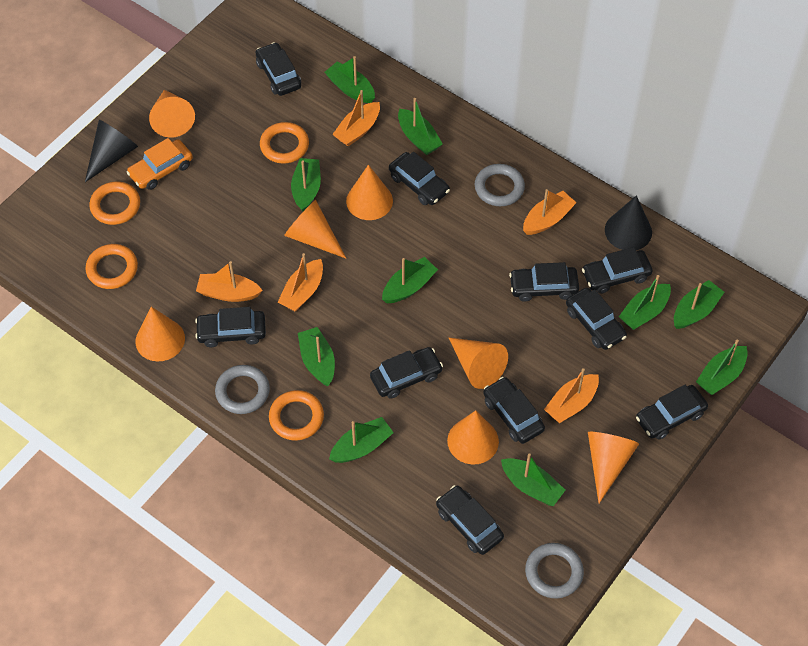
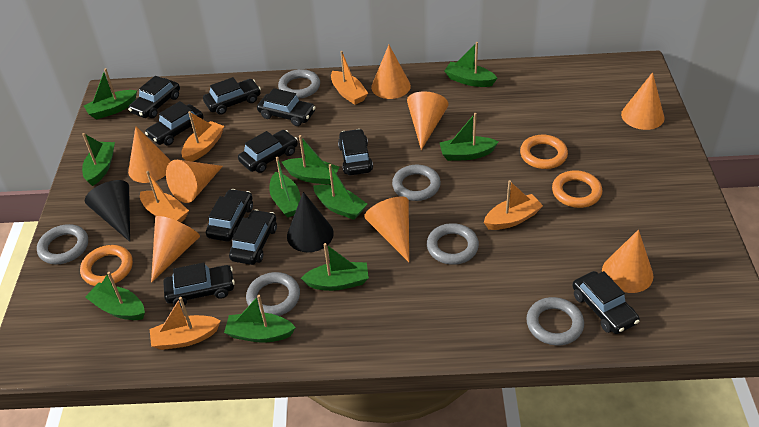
grey ring: 3 -> 6
orange car: 1 -> 0
orange cone: 7 -> 8
orange ring: 4 -> 3

